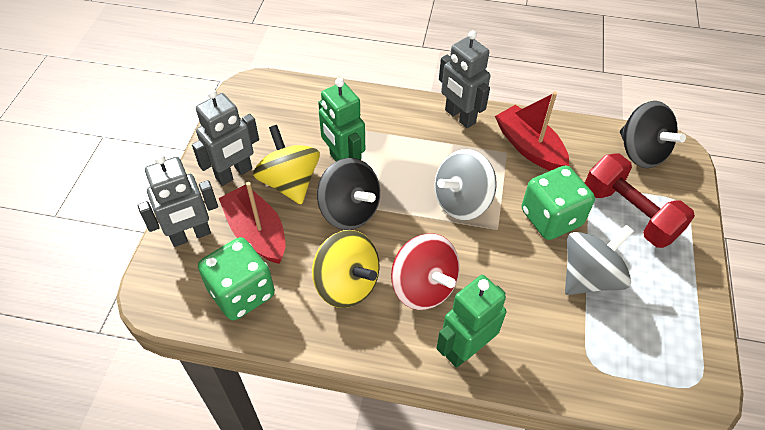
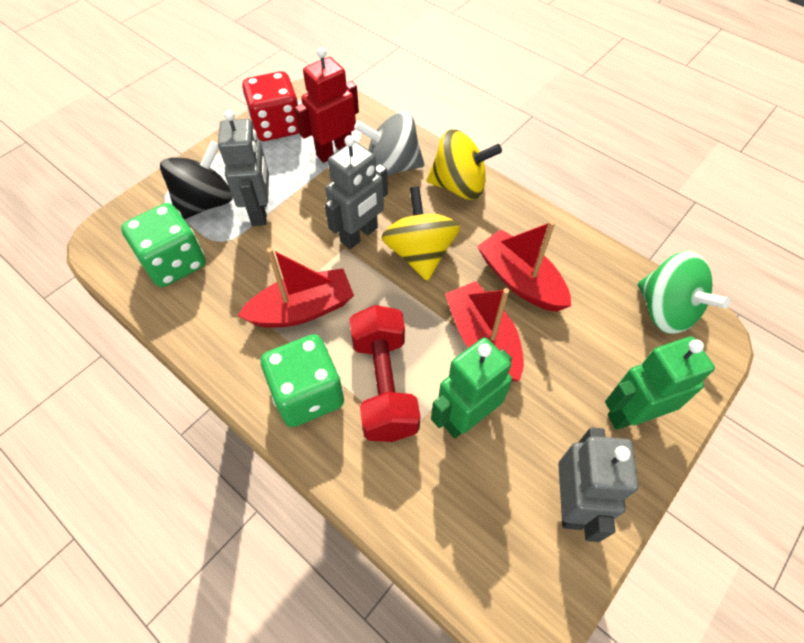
black spinning top: 2 -> 1
green spinning top: 0 -> 1
grey spinning top: 2 -> 1
red boat: 2 -> 3
red dice: 0 -> 1
red robot: 0 -> 1
red spinning top: 1 -> 0

